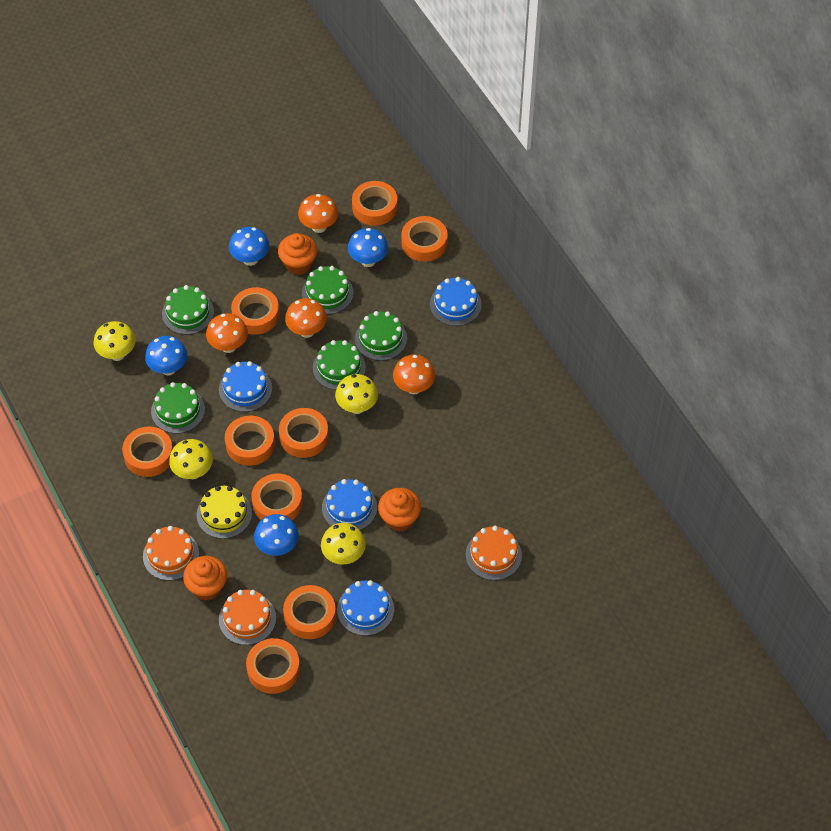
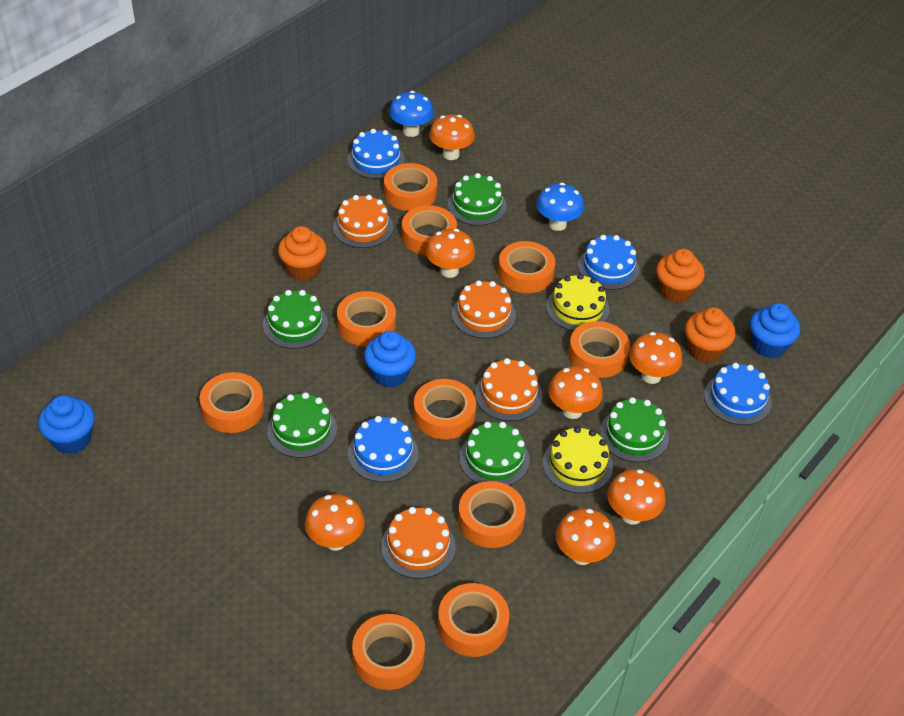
blue cupcake: 0 -> 3
blue mushroom: 4 -> 2
orange cake: 3 -> 4
orange mushroom: 4 -> 7
orange tape: 9 -> 10
yellow cake: 1 -> 2
yellow mushroom: 4 -> 0

